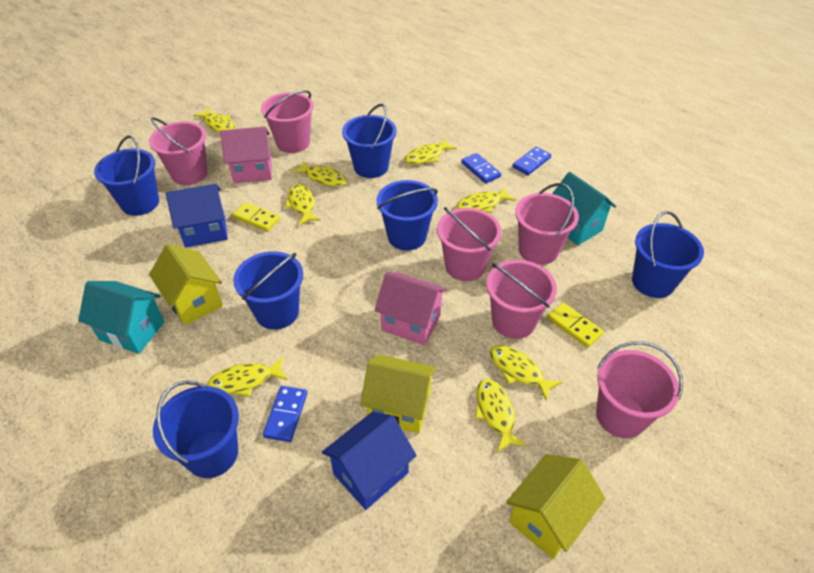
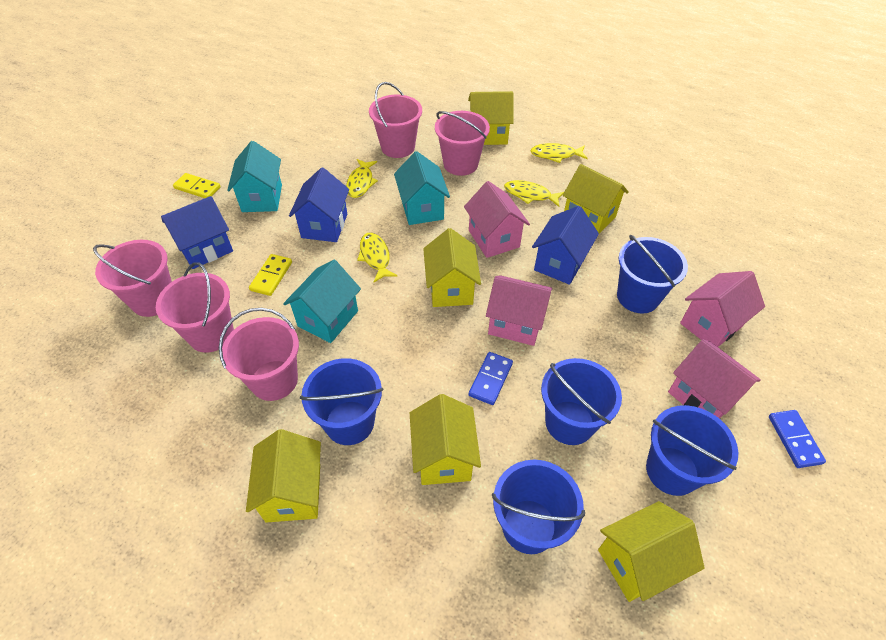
blue bucket: 6 -> 5
blue domino: 3 -> 2
blue house: 2 -> 3
pink bucket: 6 -> 5
pink house: 2 -> 4
turquoise house: 2 -> 3
yellow fish: 8 -> 4
yellow house: 3 -> 6

